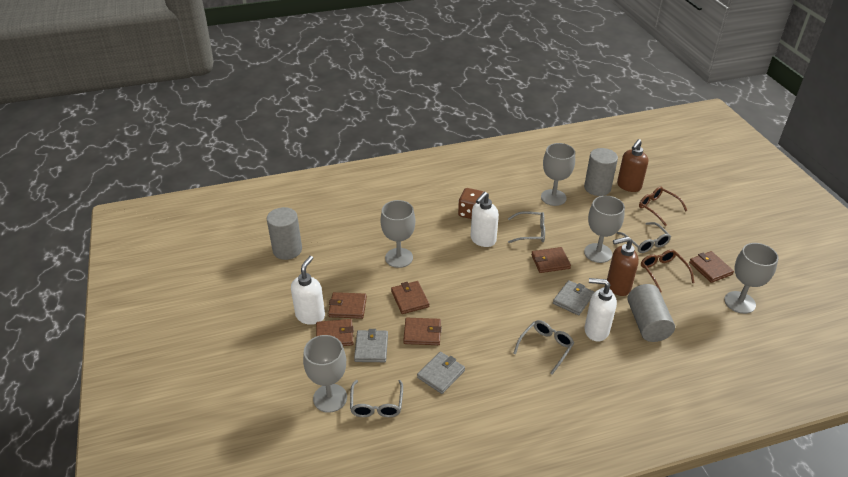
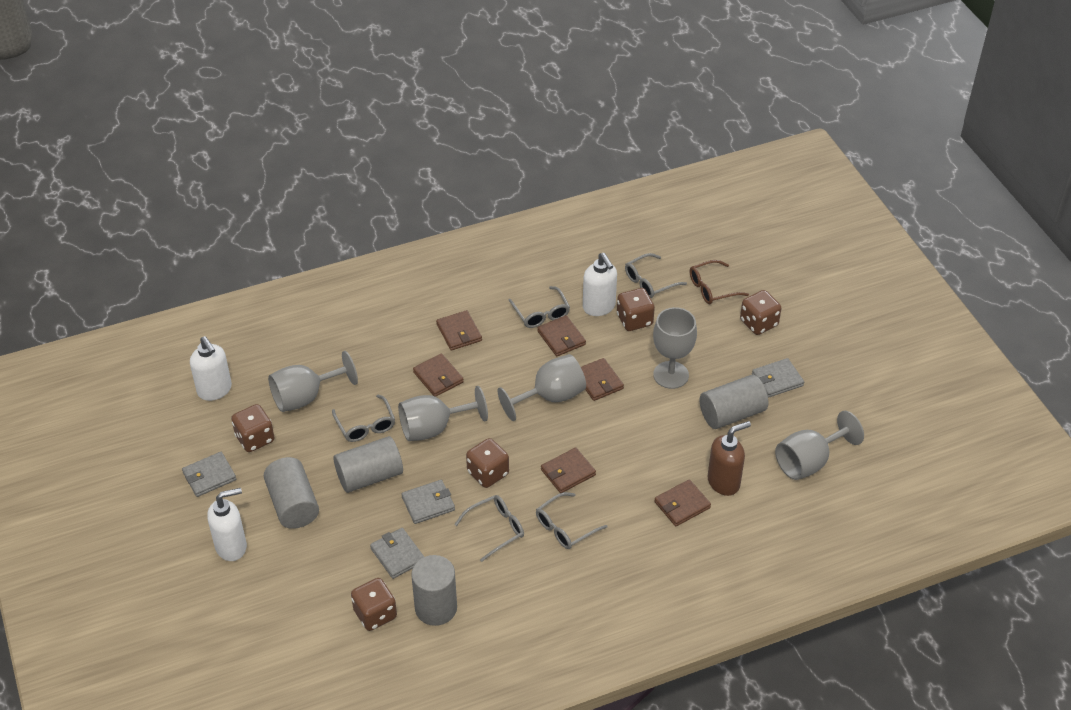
brown dice: 1 -> 5
brown glasses: 2 -> 1
brown soap dispenser: 2 -> 1
grey cylinder: 3 -> 4
grey glasses: 4 -> 5
grey wallet: 3 -> 4

